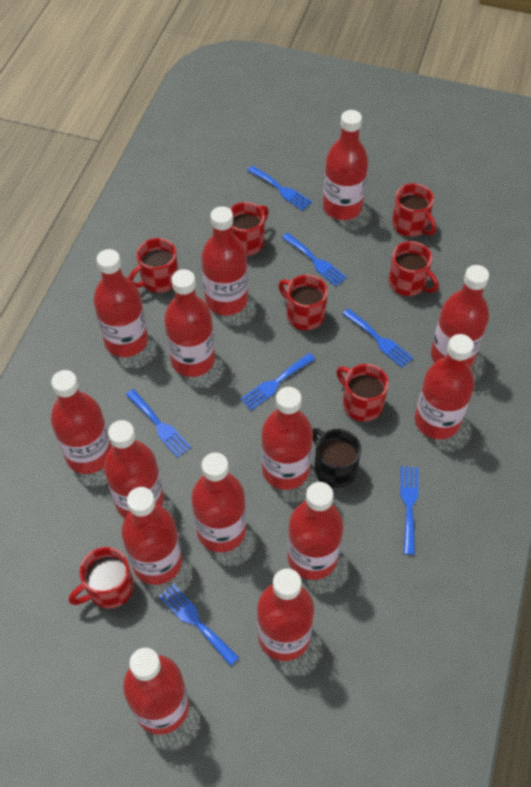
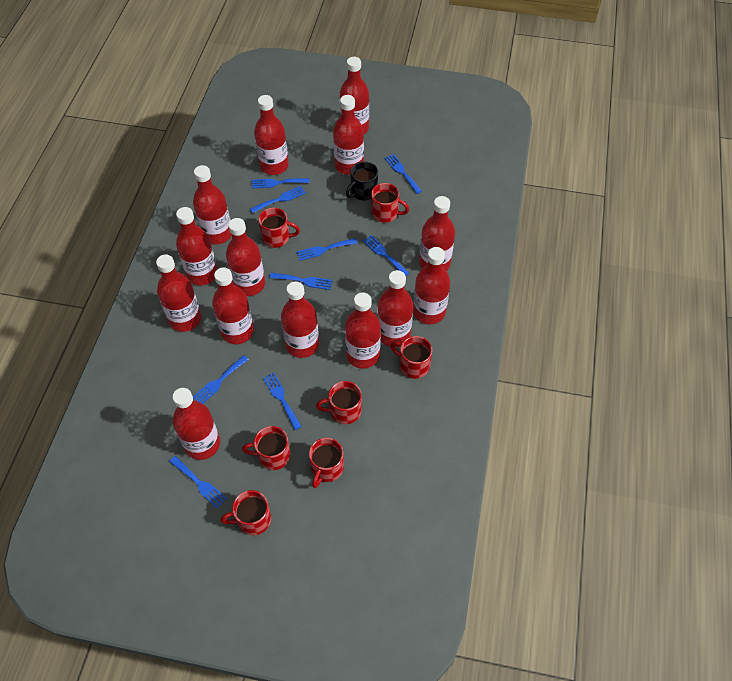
blue fork: 7 -> 9

